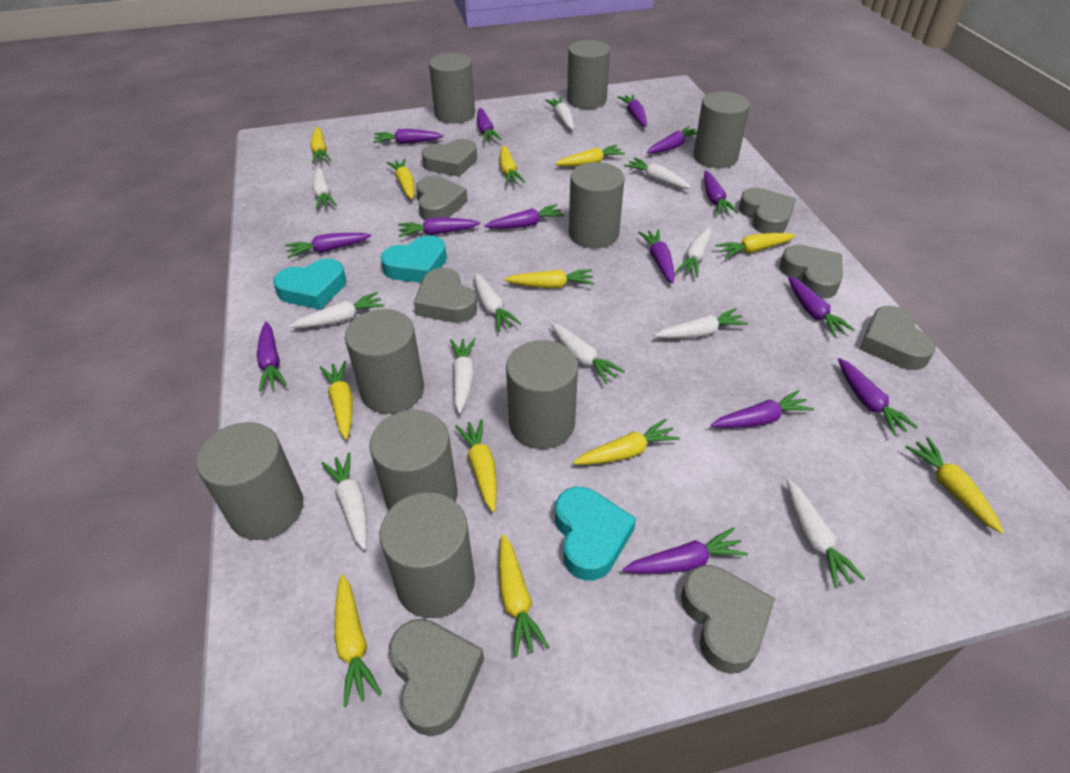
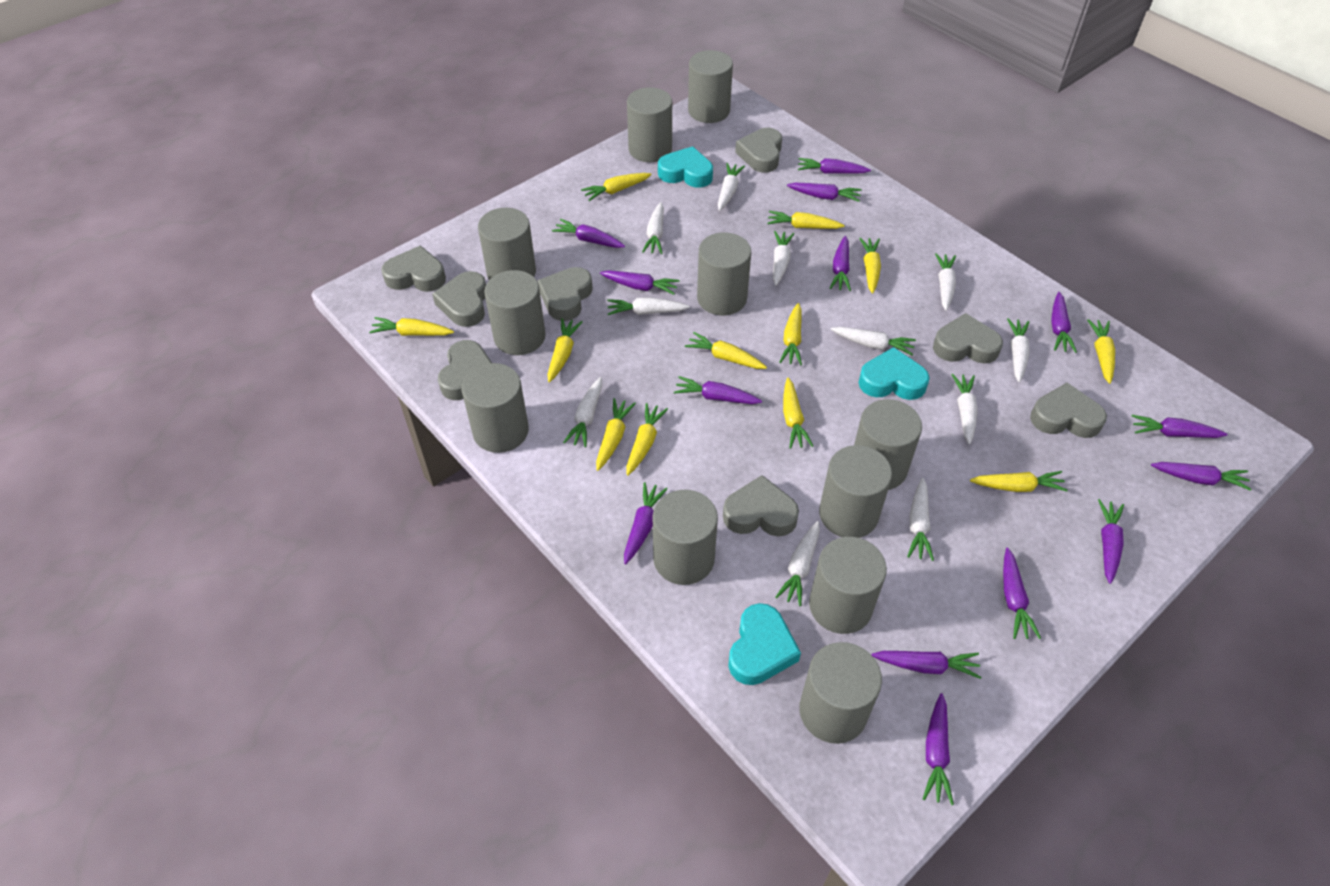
grey cylinder: 9 -> 11

